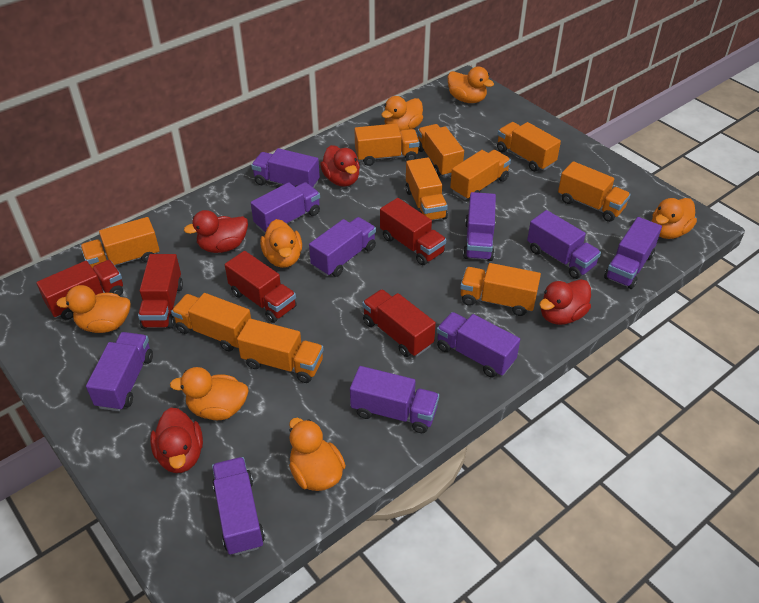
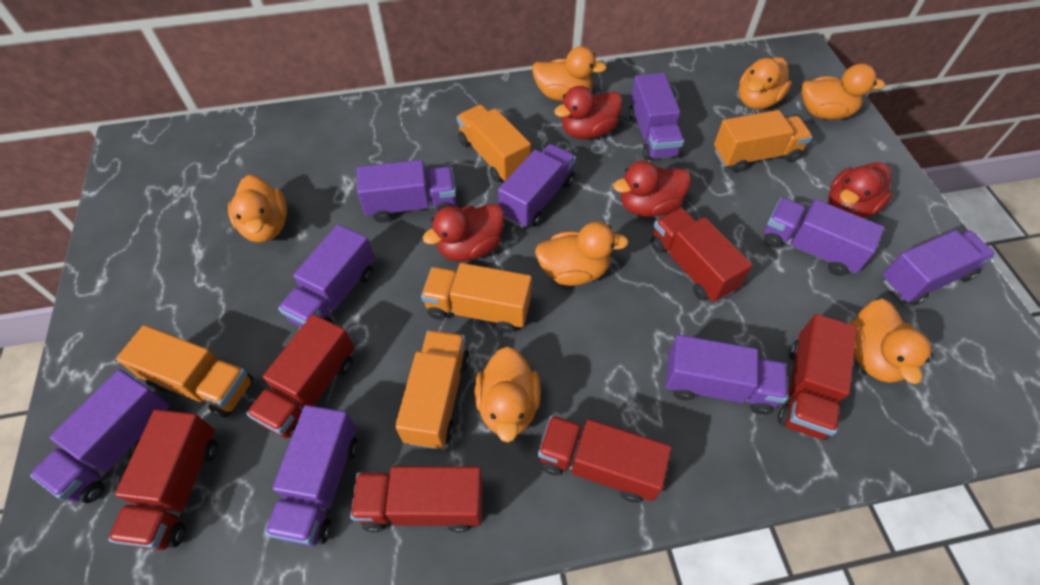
orange truck: 10 -> 5
purple truck: 10 -> 9
red truck: 5 -> 6

